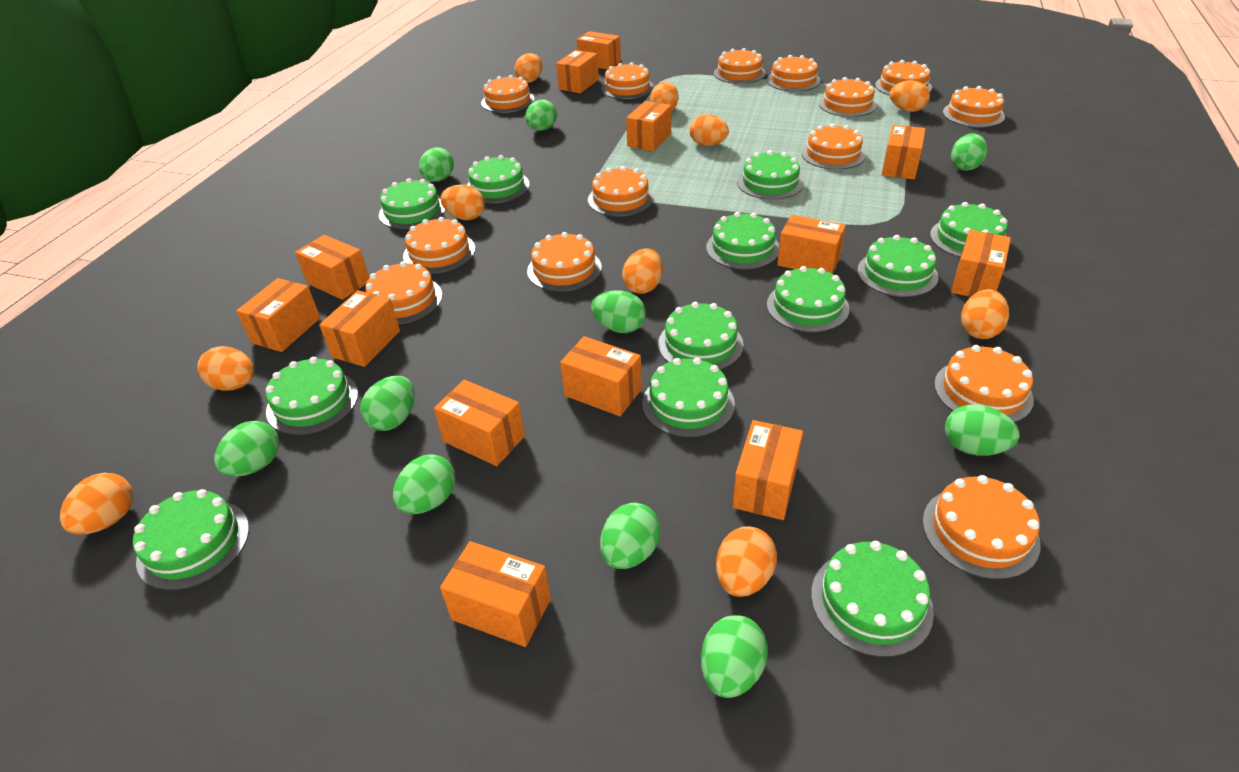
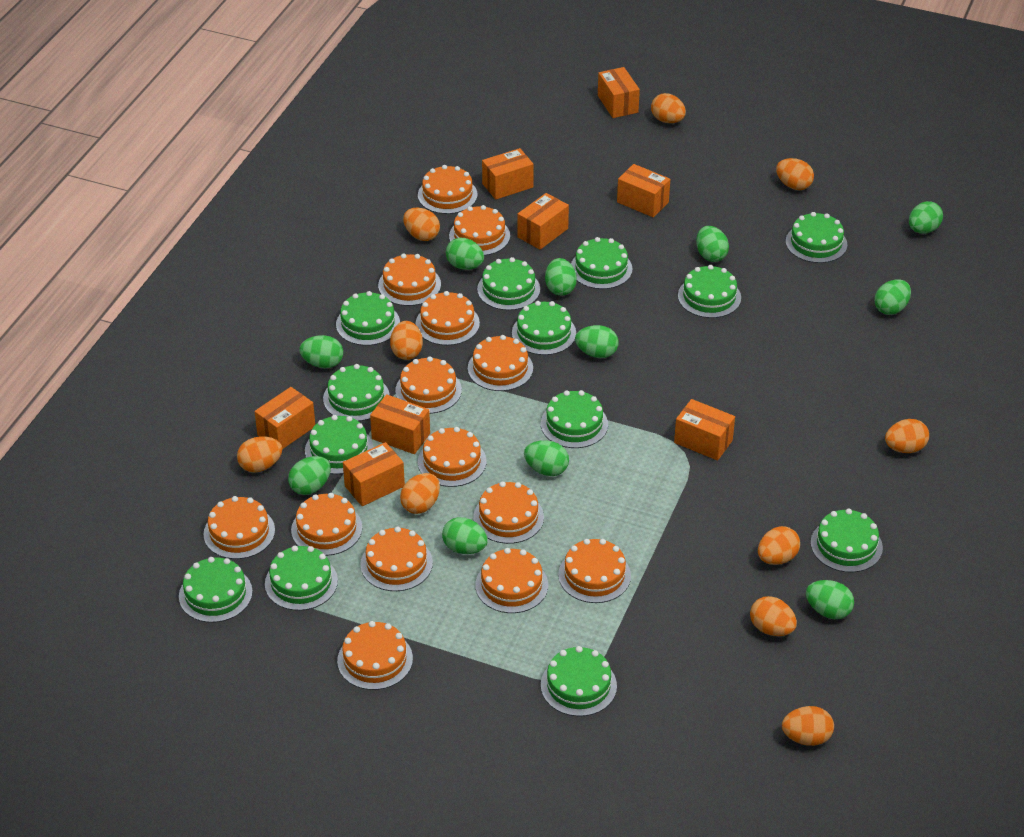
green cake: 12 -> 13
green egg: 10 -> 11
orange box: 13 -> 8

